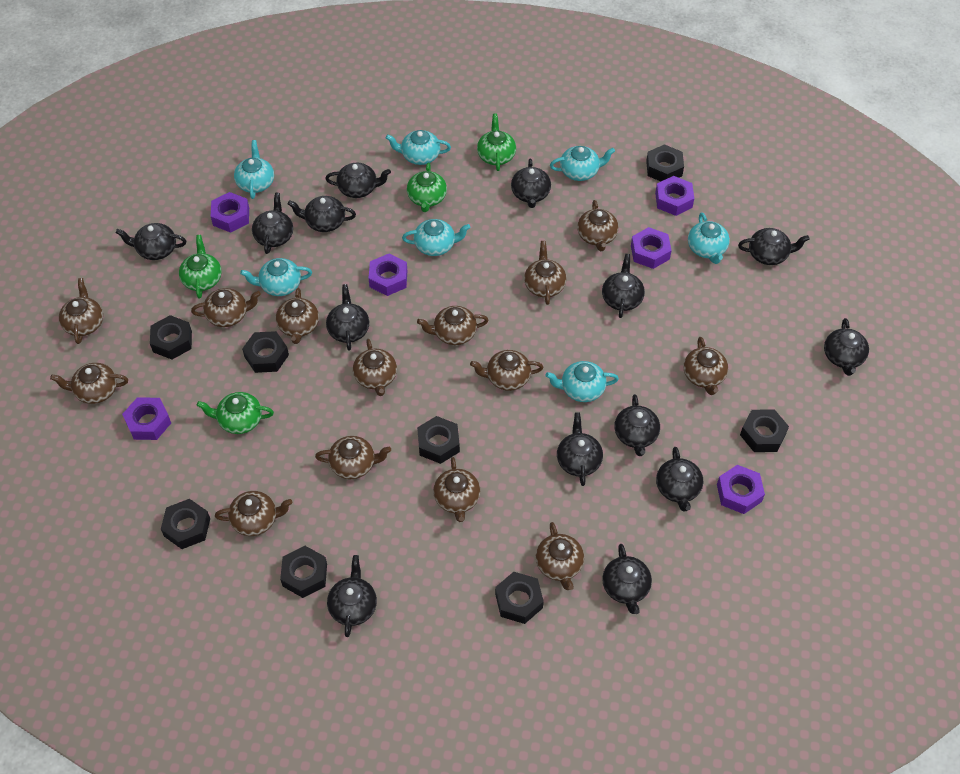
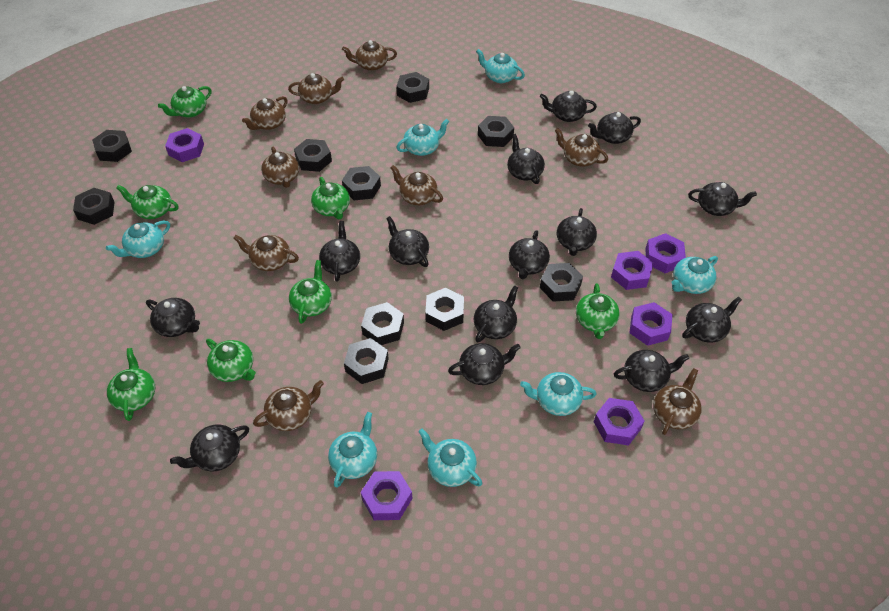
black nut: 8 -> 10
brown teapot: 14 -> 9
green teapot: 4 -> 7

